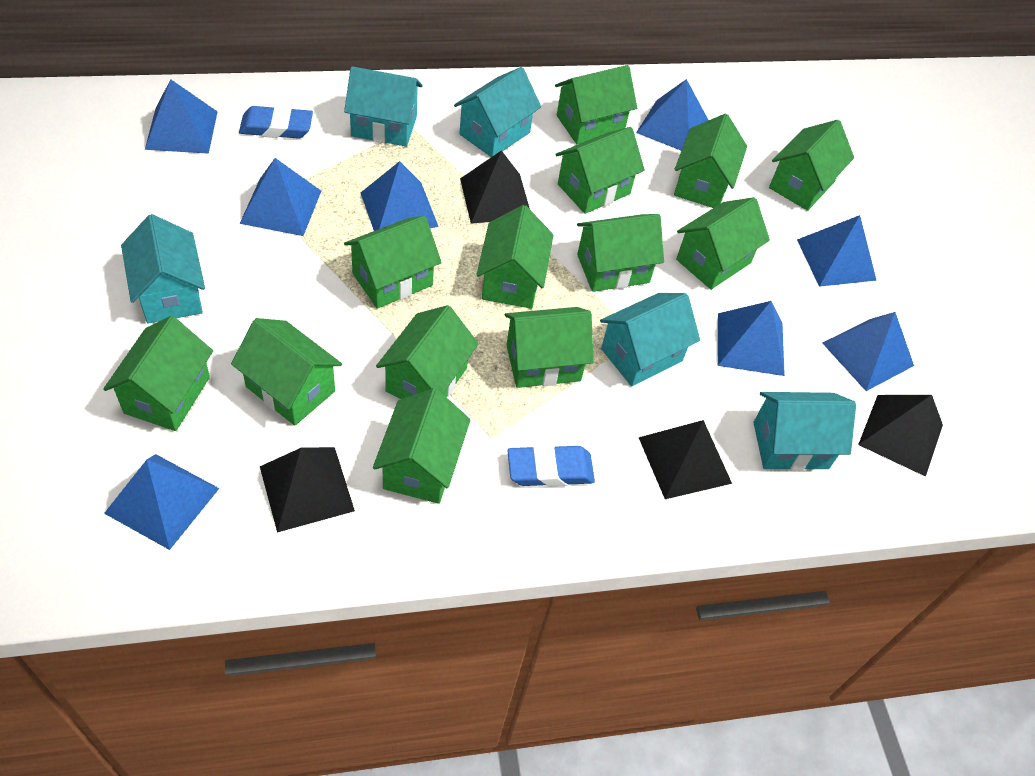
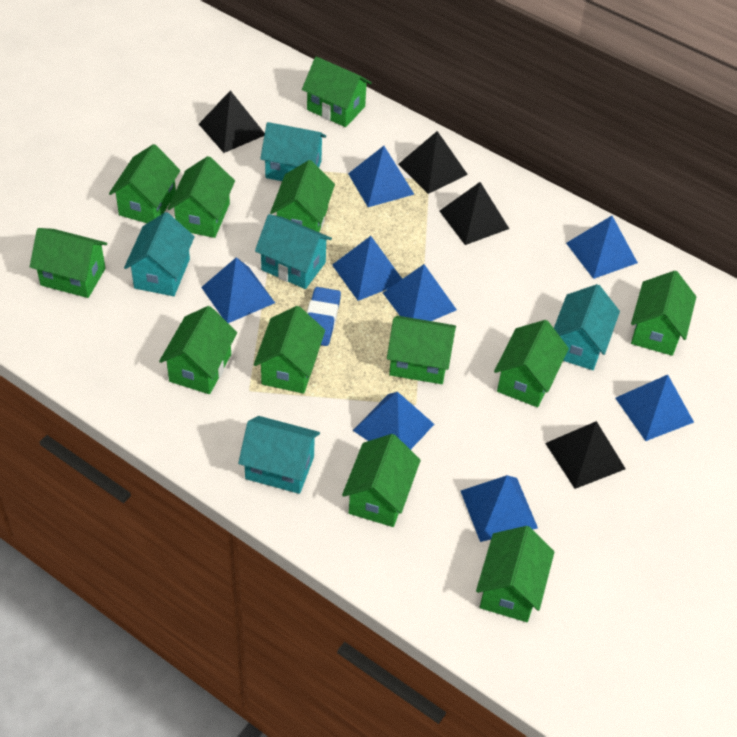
blue eraser: 2 -> 1
green house: 13 -> 12

